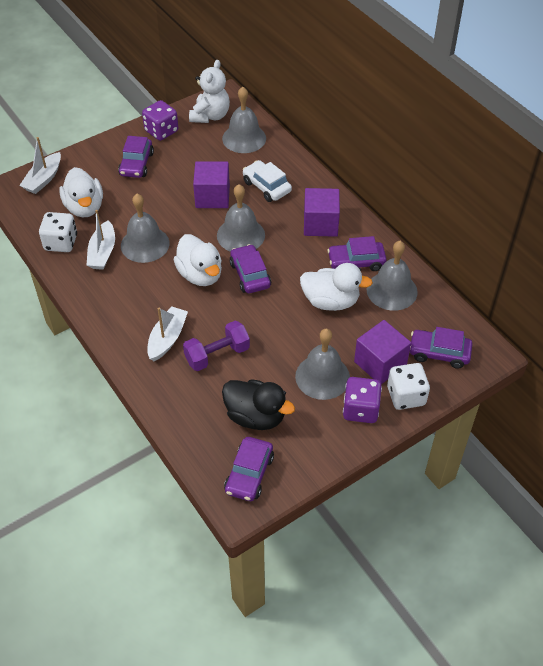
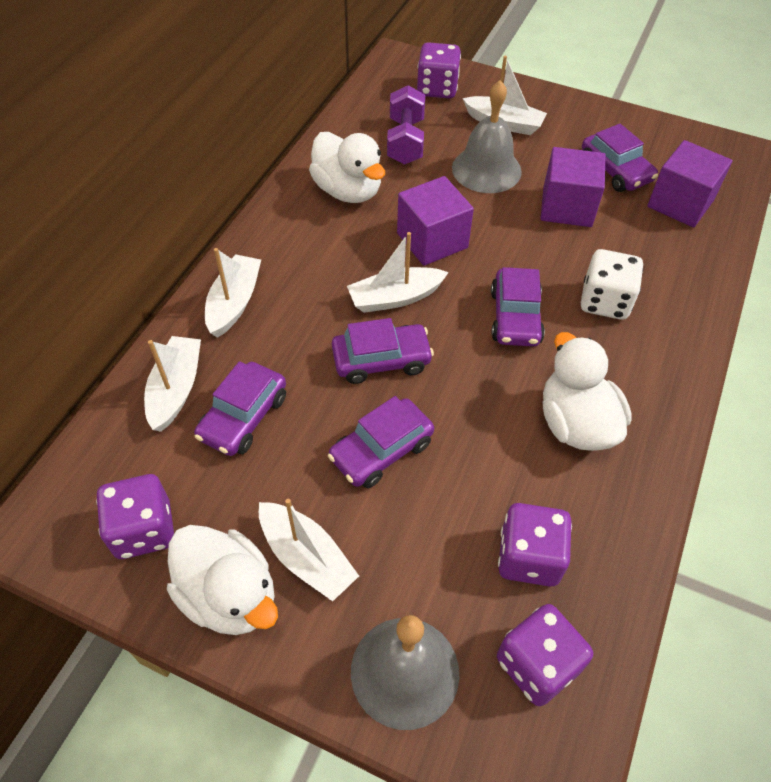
black duck: 1 -> 0
grey bell: 5 -> 2
purple dice: 2 -> 4
white boat: 3 -> 5
white car: 1 -> 0
white dice: 2 -> 1
white teddy bear: 1 -> 0

